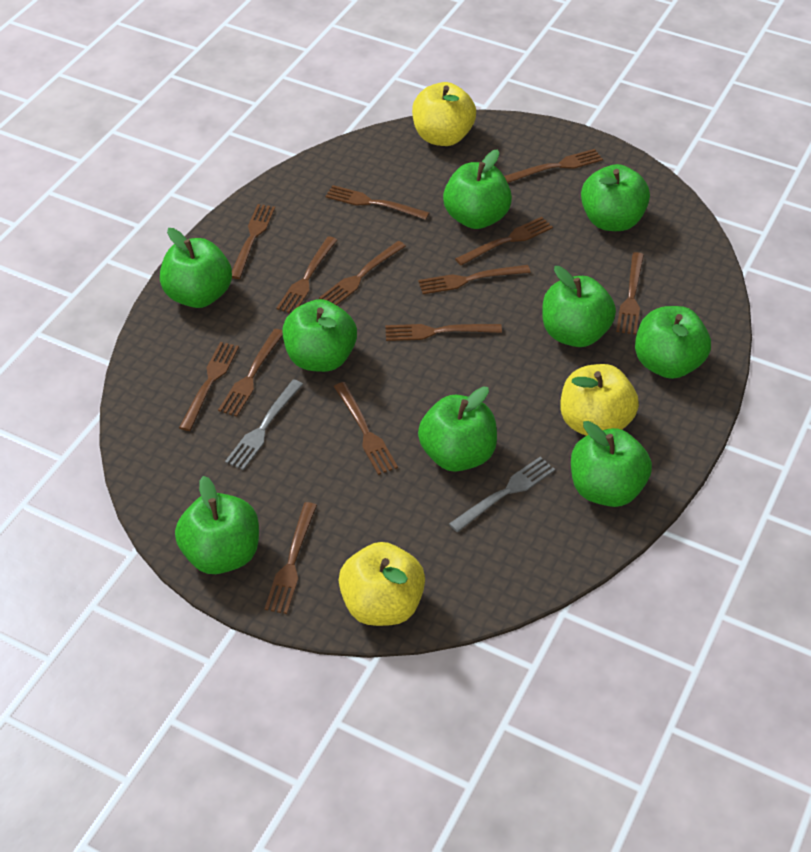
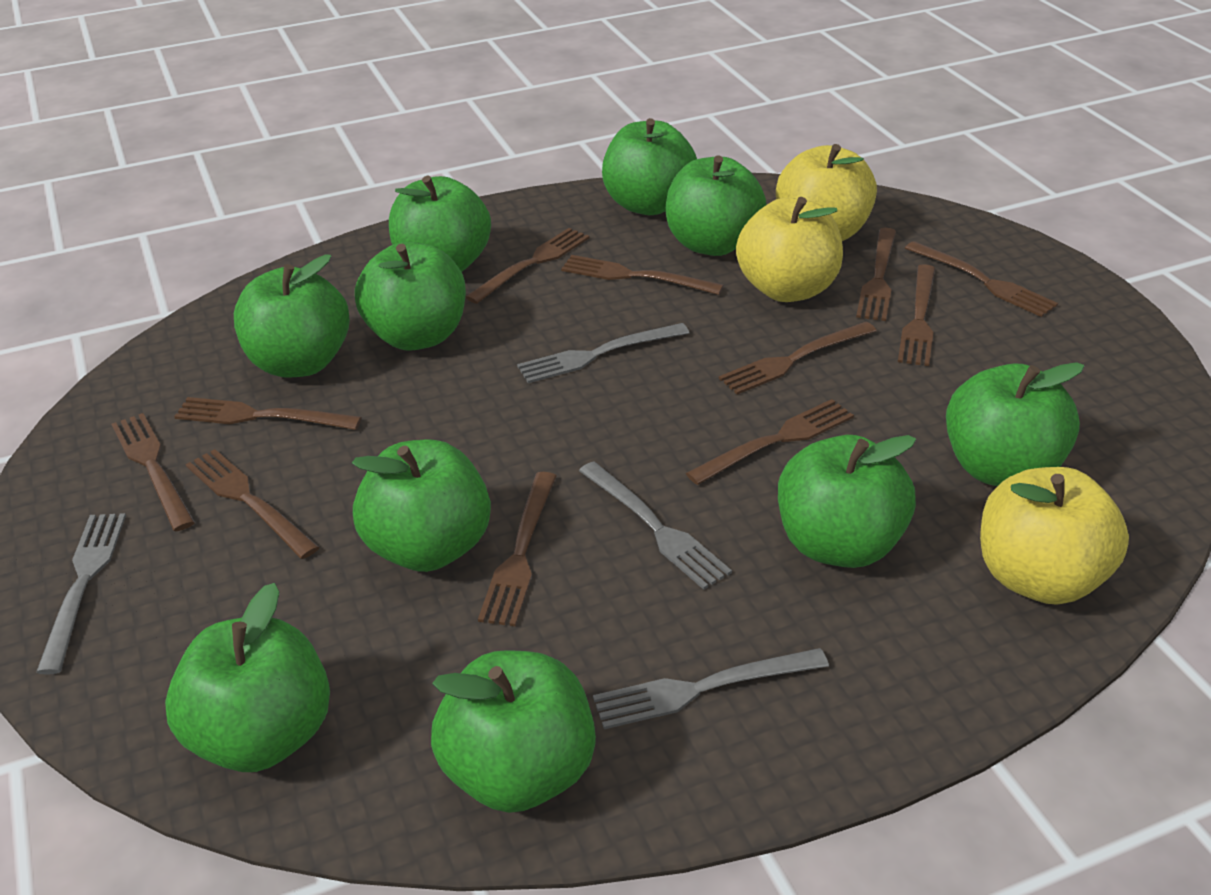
brown fork: 13 -> 11
green apple: 9 -> 10
grey fork: 2 -> 4

